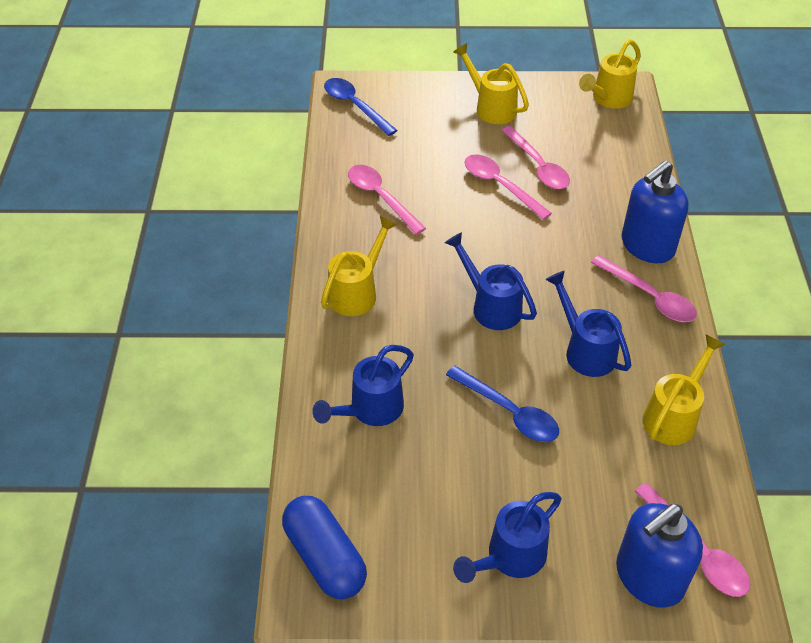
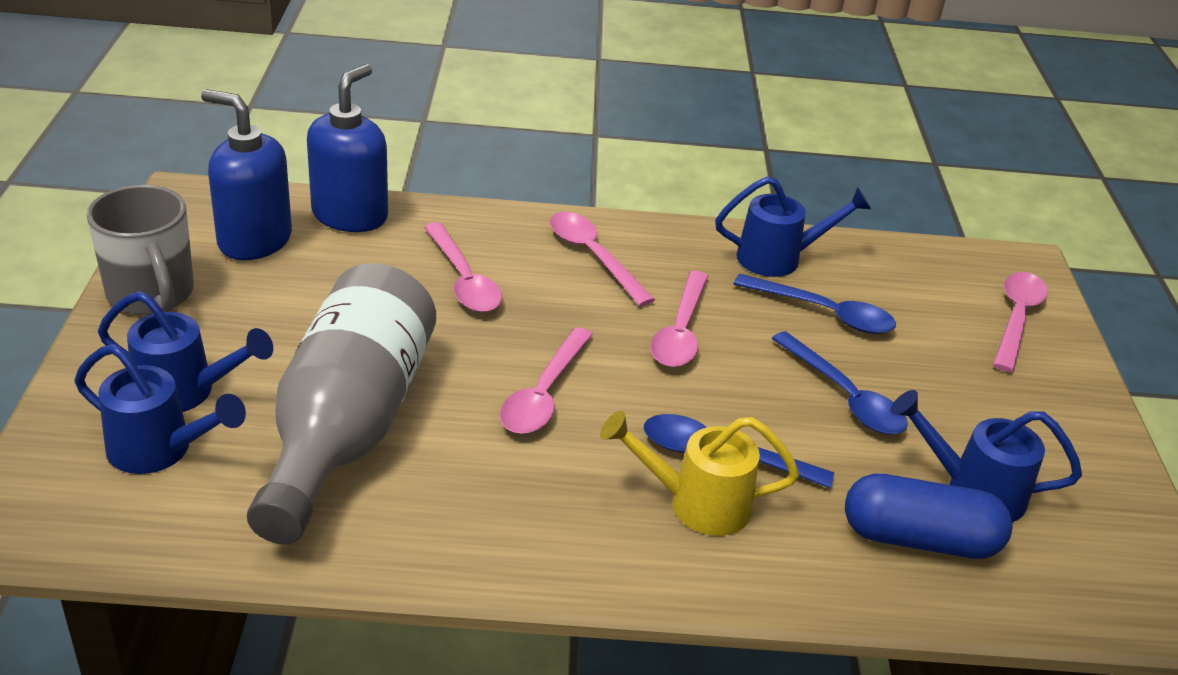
blue spoon: 2 -> 3
grey bottle: 0 -> 1
grey mug: 0 -> 1
yellow watering can: 4 -> 1

